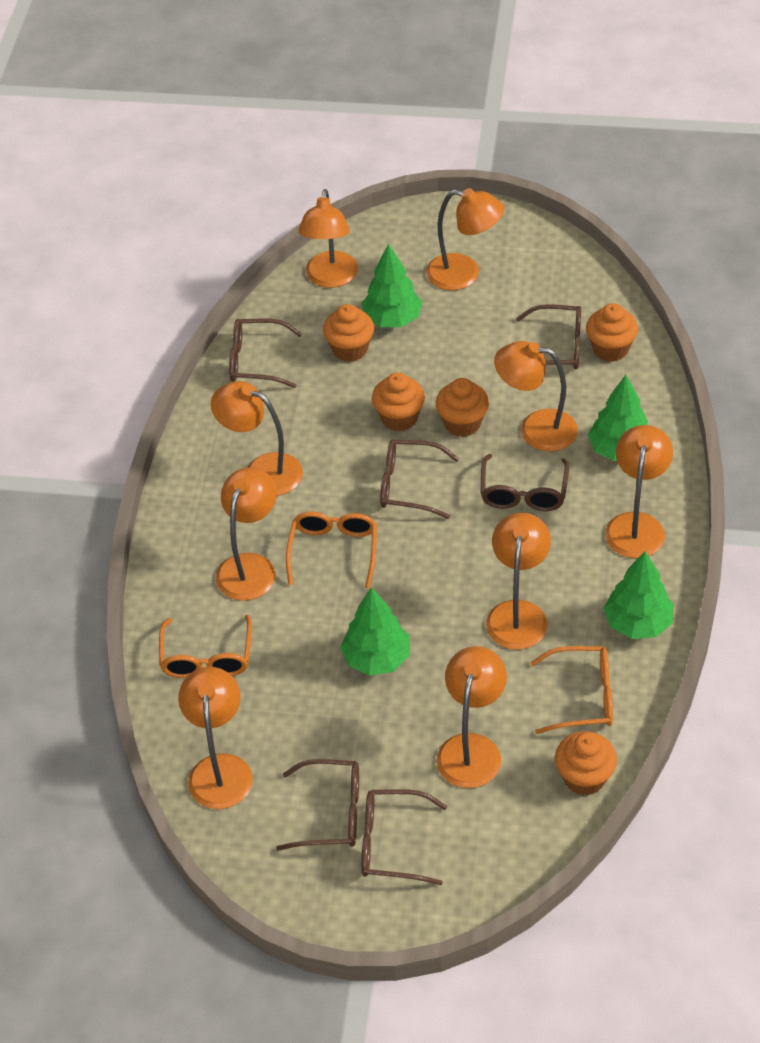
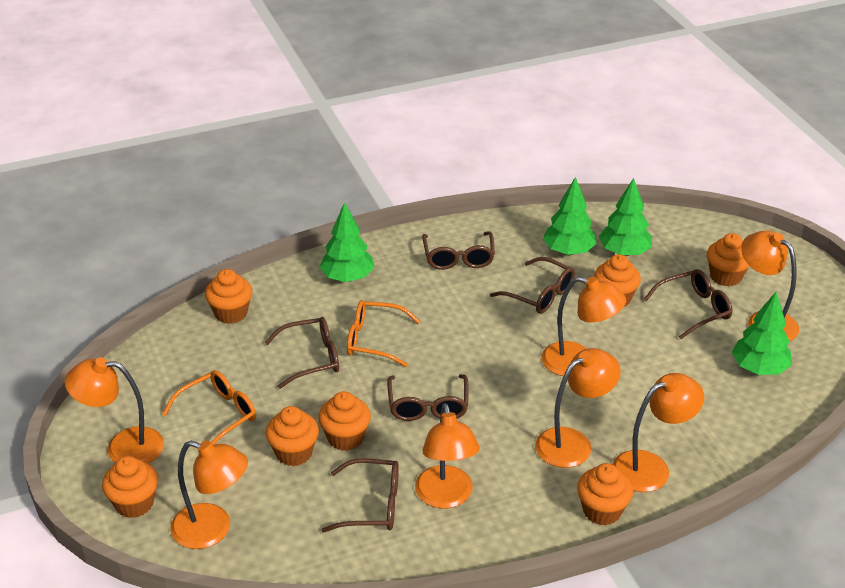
orange cupcake: 5 -> 7
orange glasses: 3 -> 2
orange lamp: 9 -> 7

